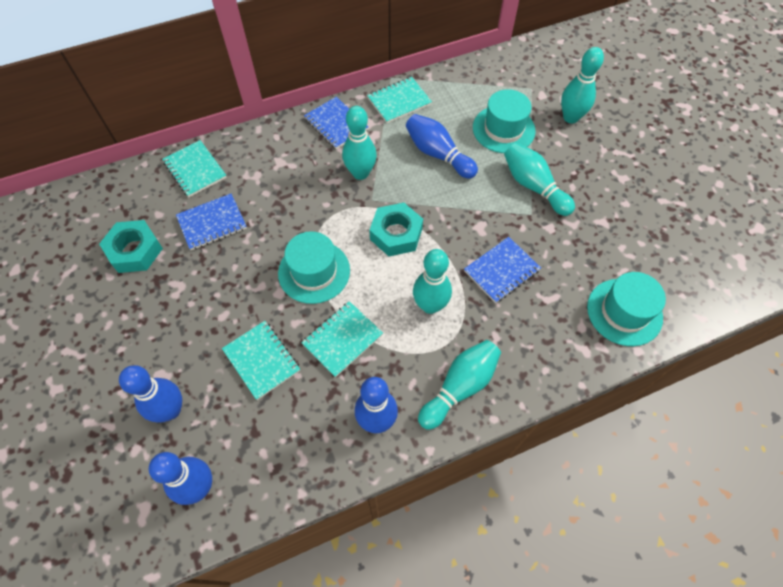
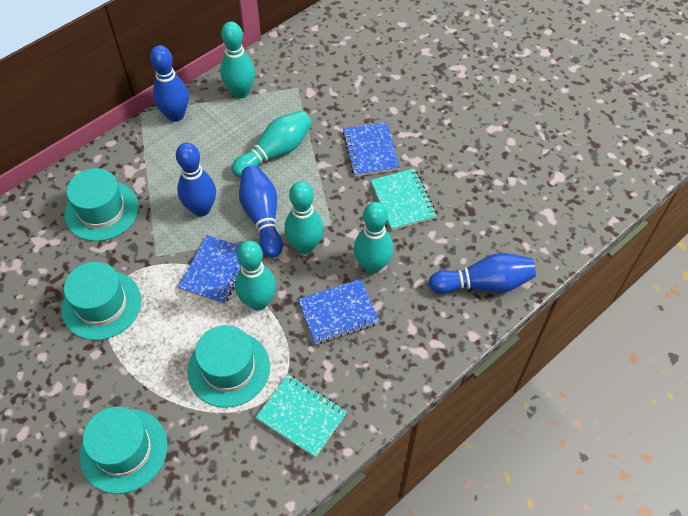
turquoise hat: 3 -> 4
turquoise notebook: 4 -> 2
turquoise nut: 2 -> 0

